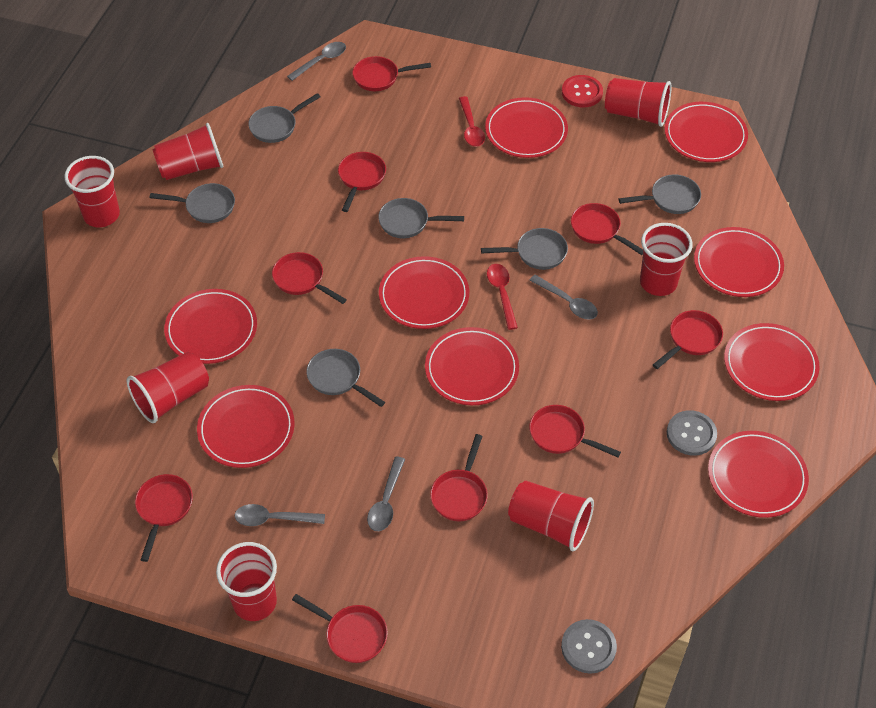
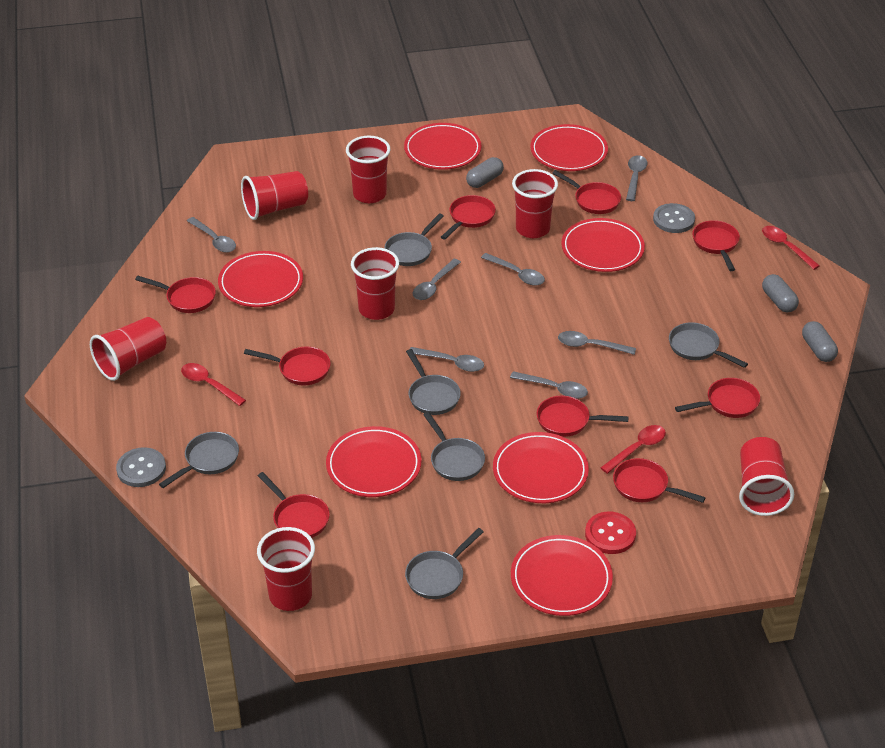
grey capsule: 0 -> 3
grey spoon: 4 -> 7
red plate: 9 -> 7
red spoon: 2 -> 3

